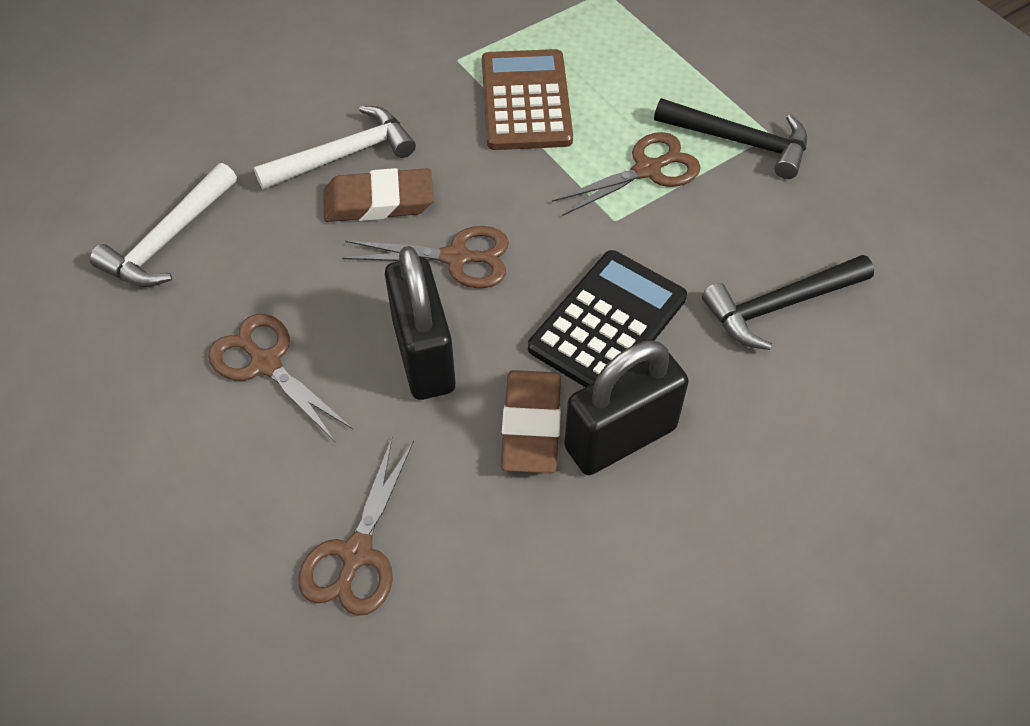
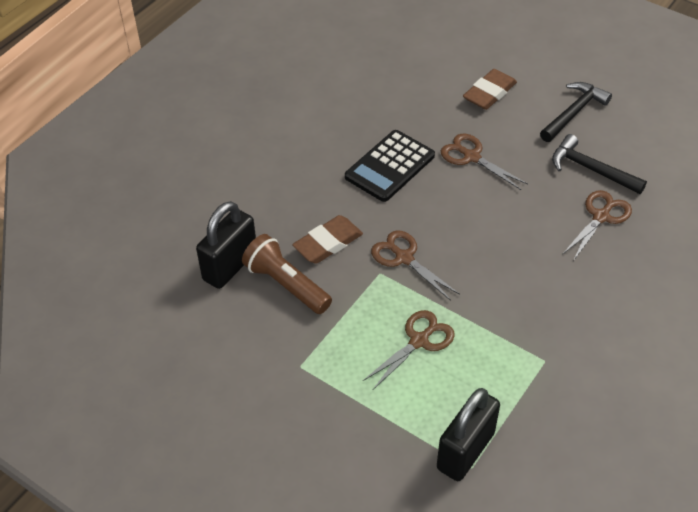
brown calculator: 1 -> 0
brown flashlight: 0 -> 1
white hammer: 2 -> 0

